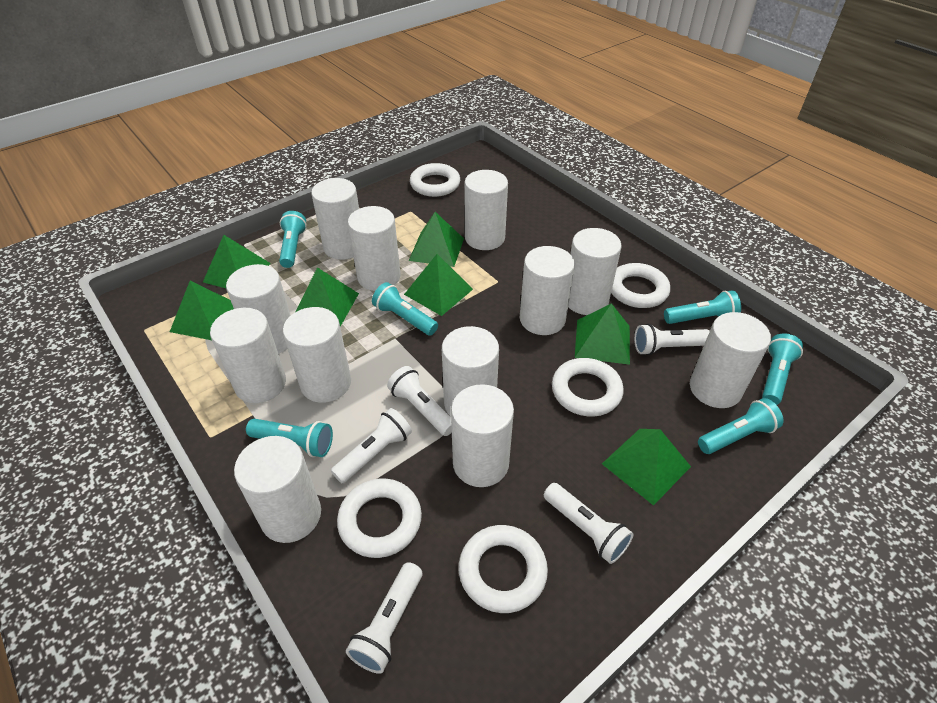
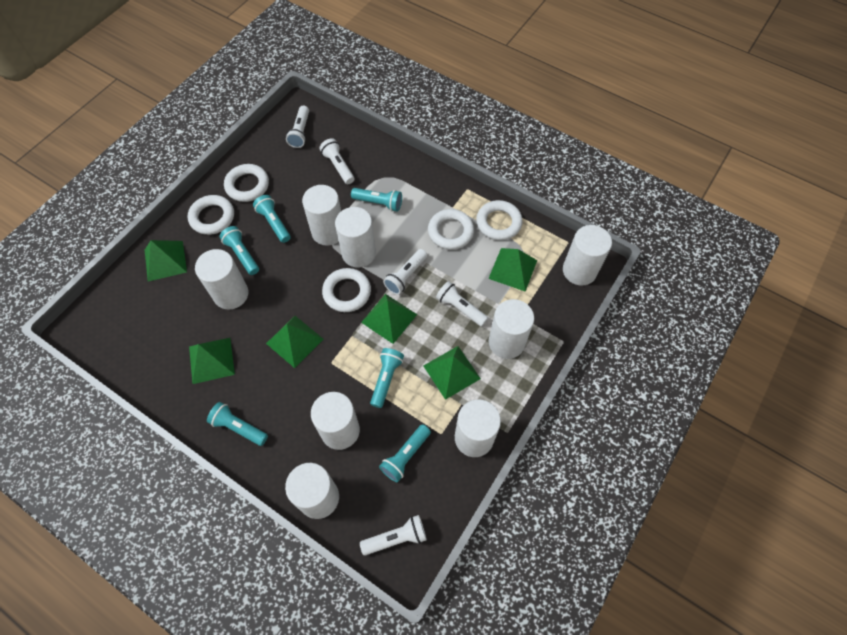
green pyramid: 7 -> 6
white cylinder: 12 -> 8

